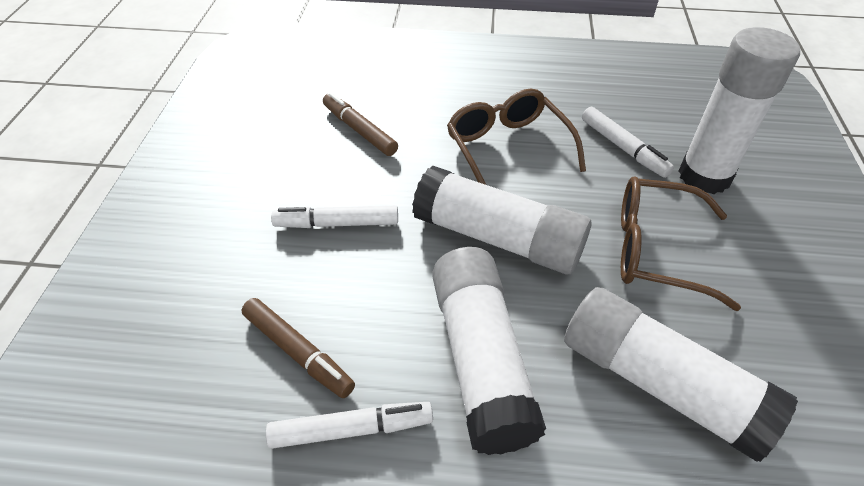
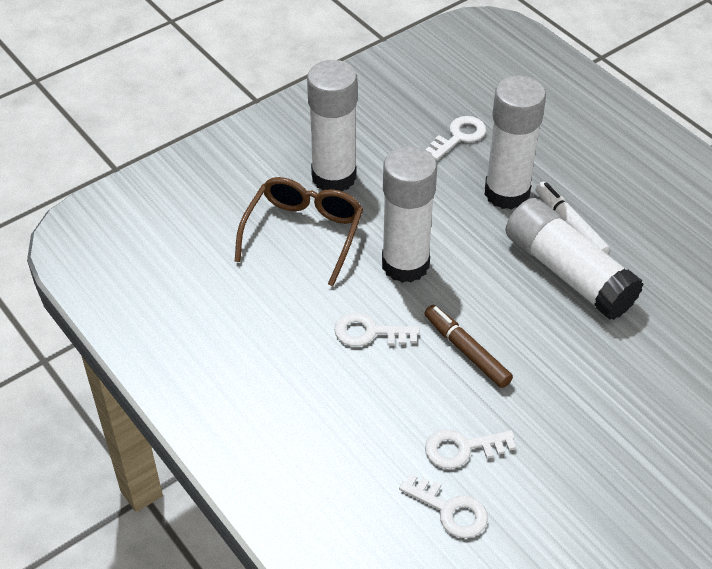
brown glasses: 2 -> 1
brown marker: 2 -> 1
white key: 0 -> 4
white marker: 3 -> 1

